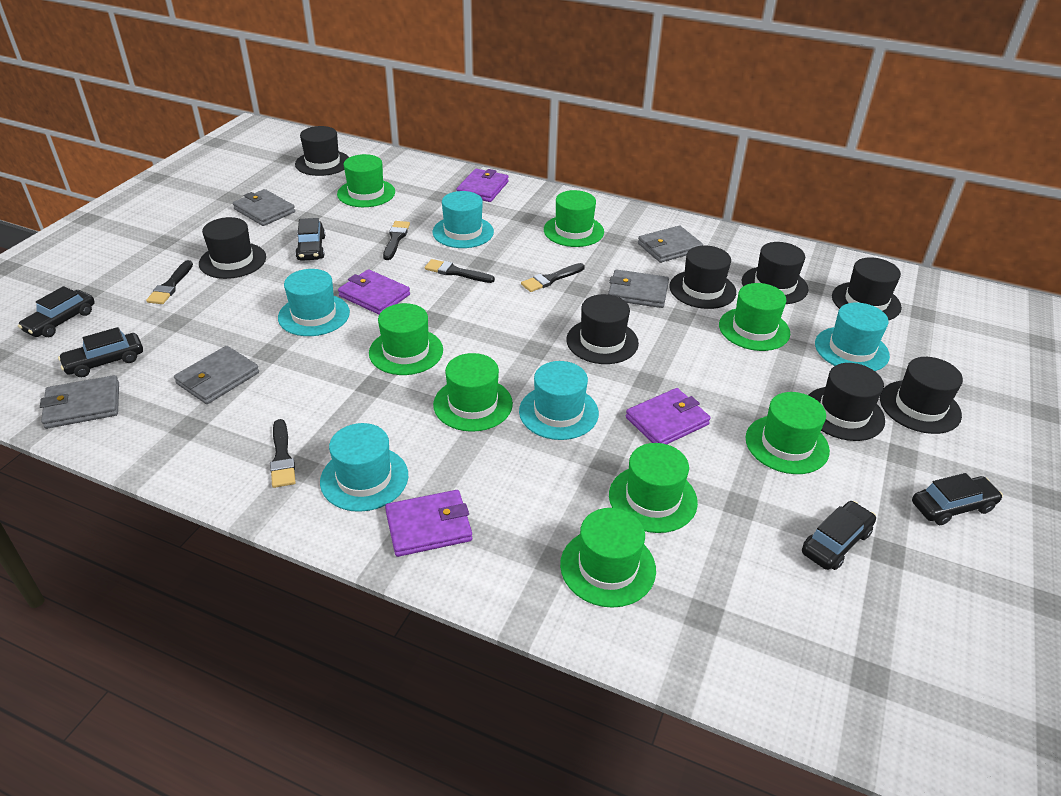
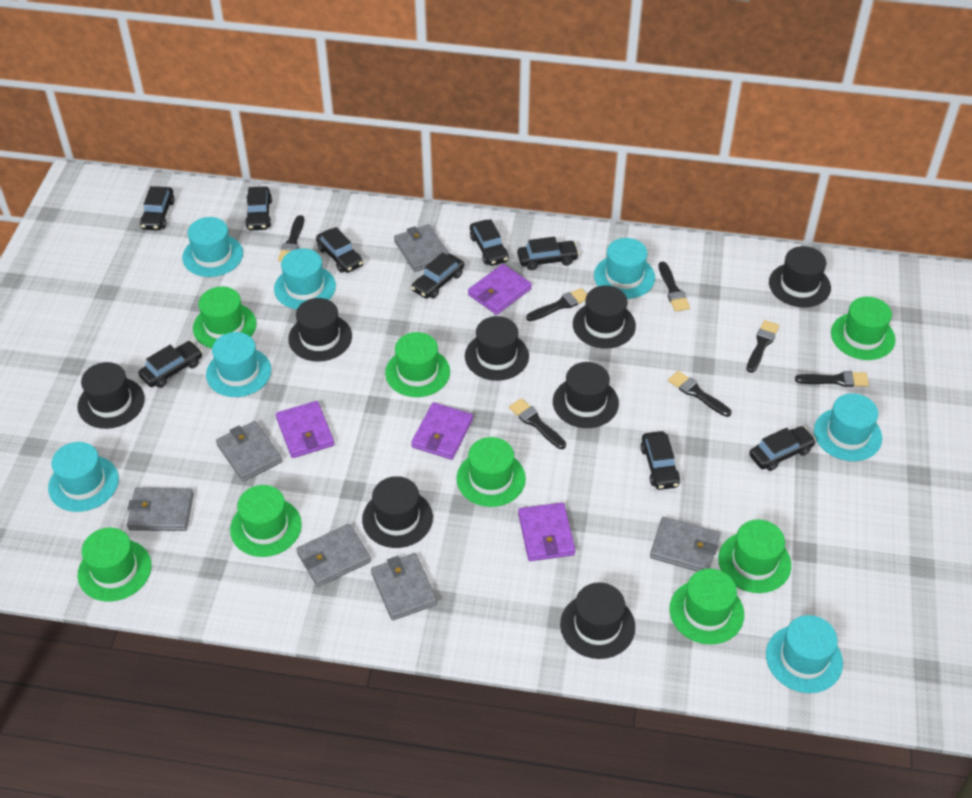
black brush: 5 -> 7
black car: 5 -> 9
grey wallet: 5 -> 6
turquoise hat: 5 -> 7

